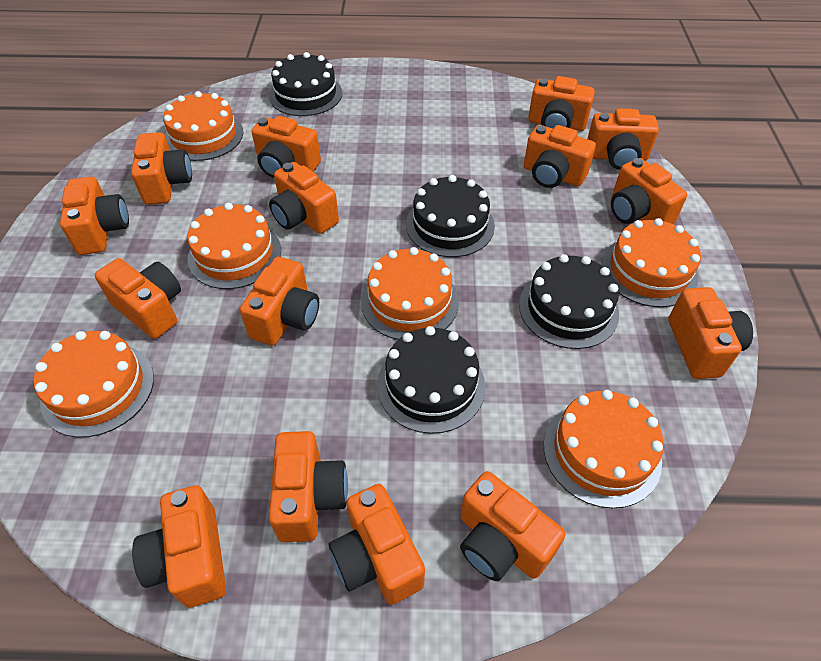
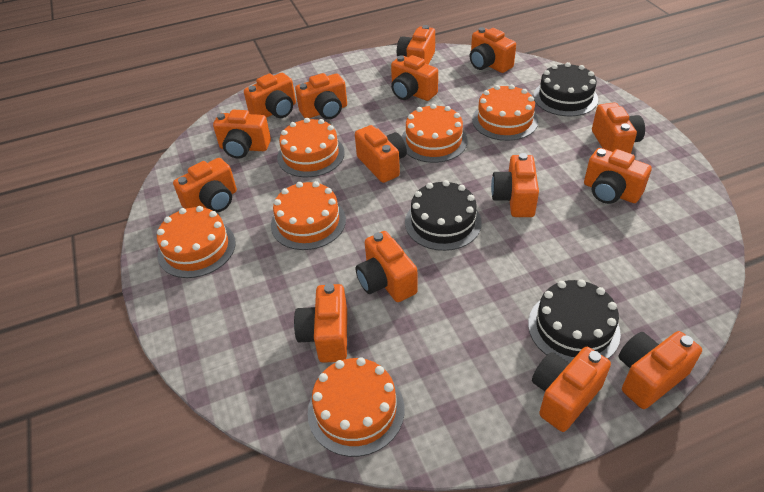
black cake: 4 -> 3

